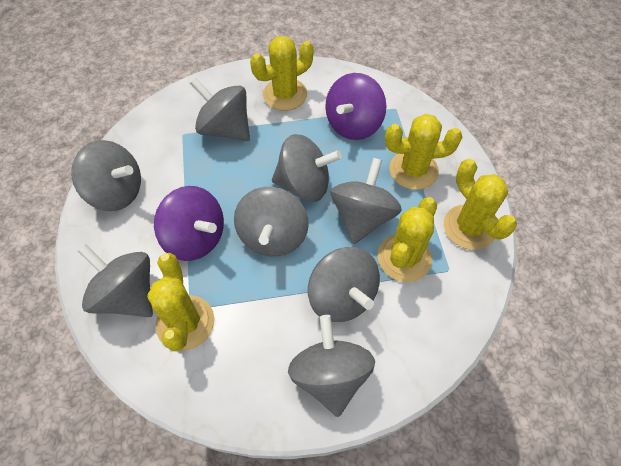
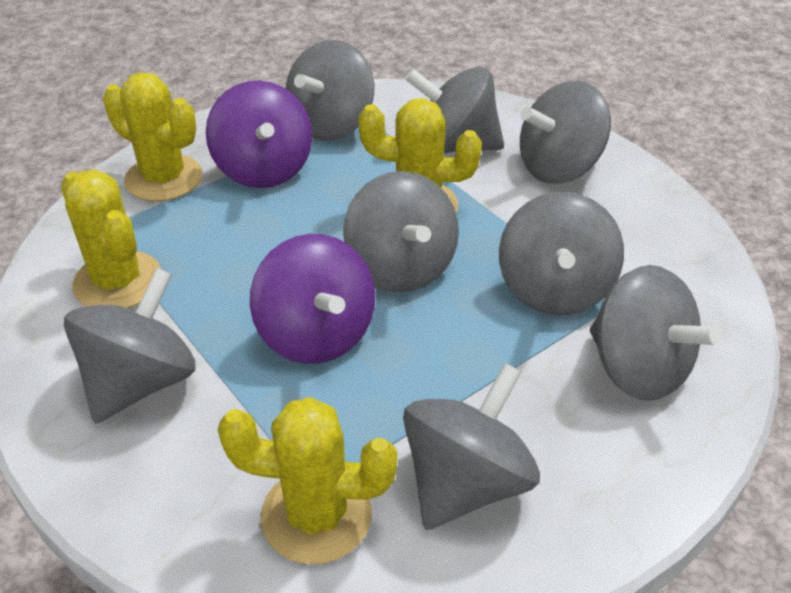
yellow cactus: 5 -> 4

